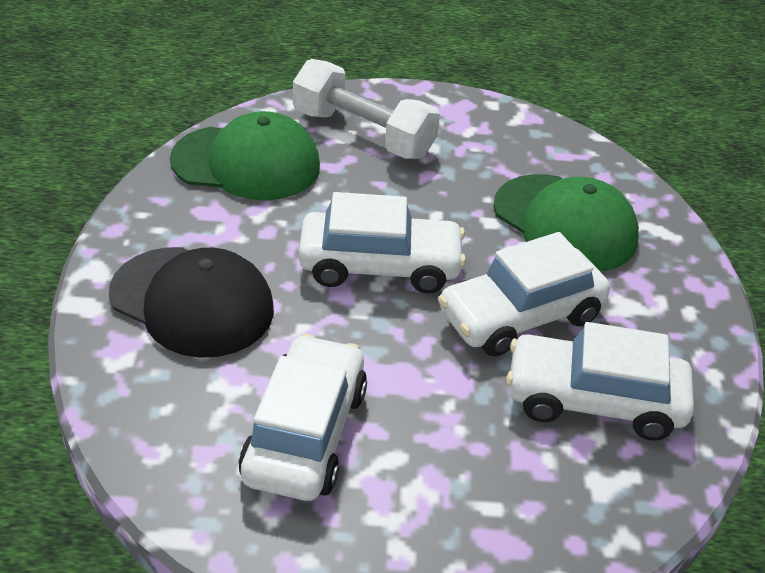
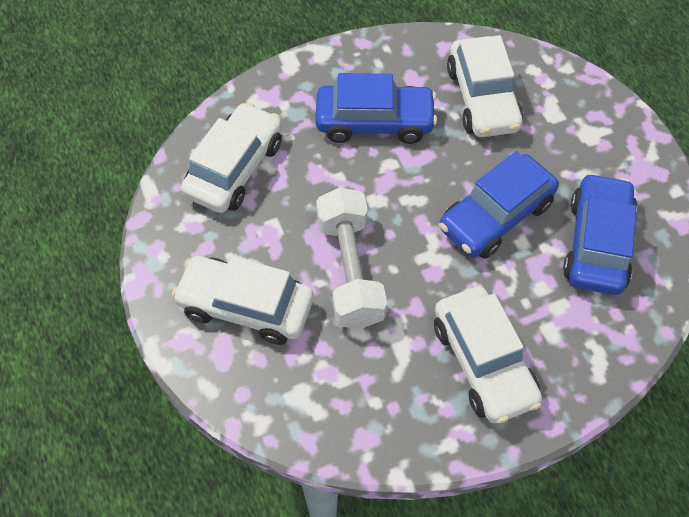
black cap: 1 -> 0
blue car: 0 -> 3
green cap: 2 -> 0

